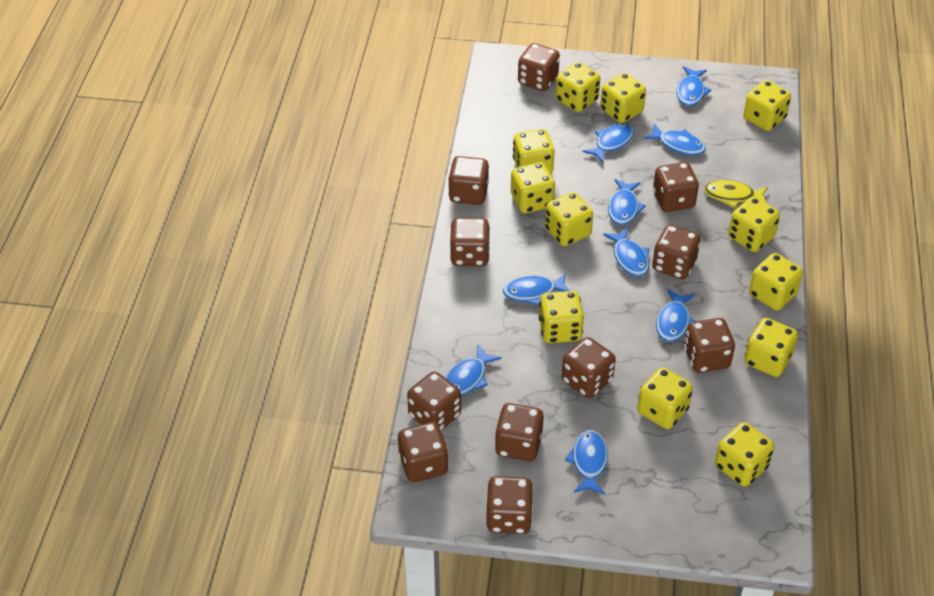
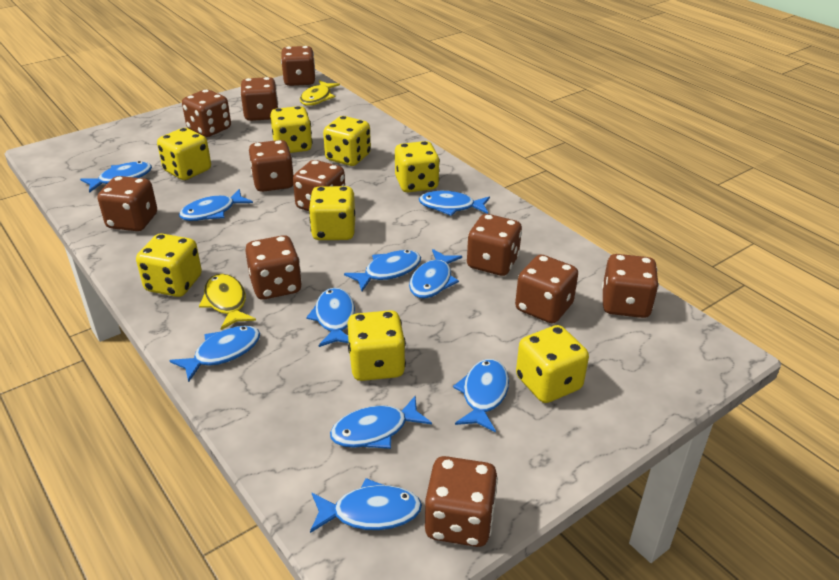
blue fish: 9 -> 10
yellow dice: 12 -> 8
yellow fish: 1 -> 2

